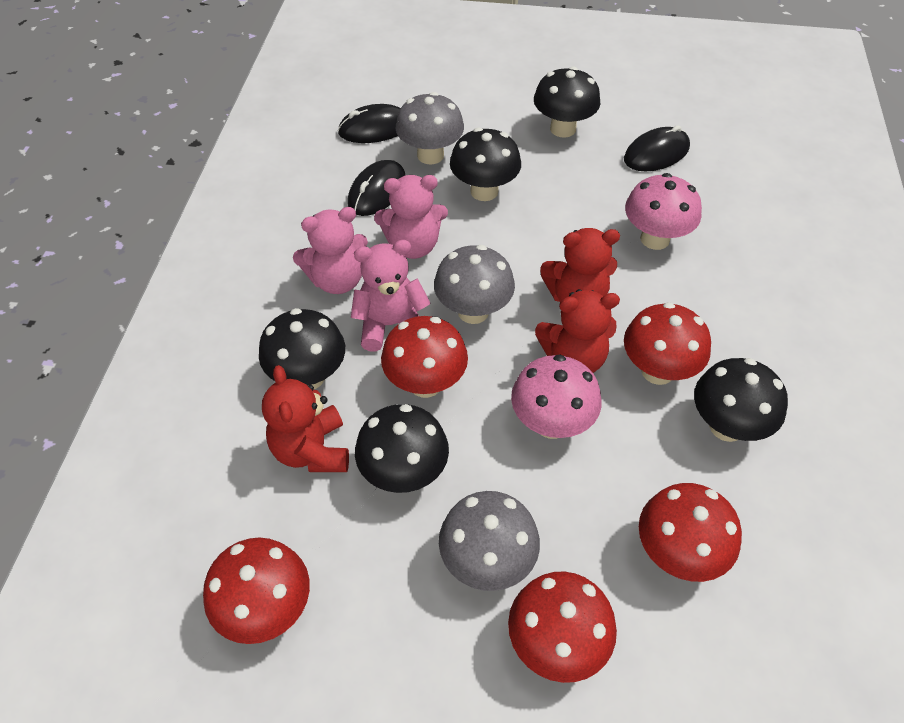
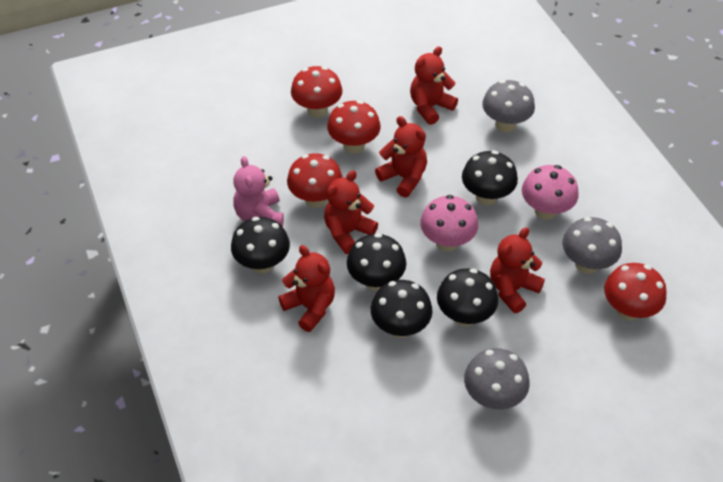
black mouse: 3 -> 0
pink teddy bear: 3 -> 1
red mushroom: 5 -> 4
red teddy bear: 3 -> 5

